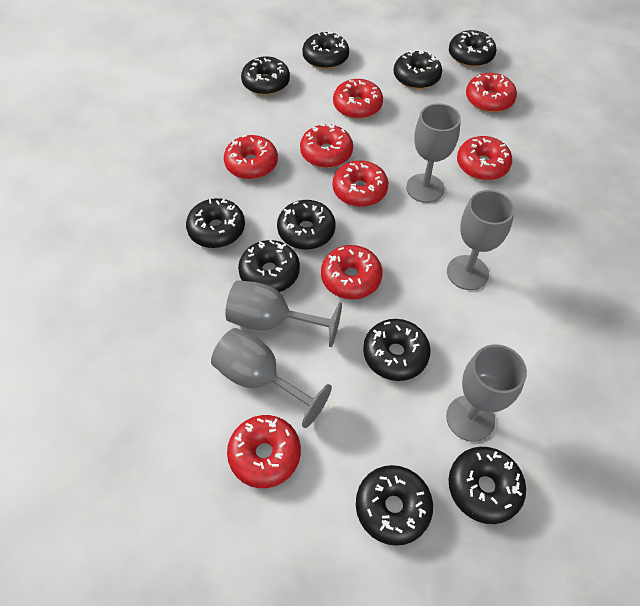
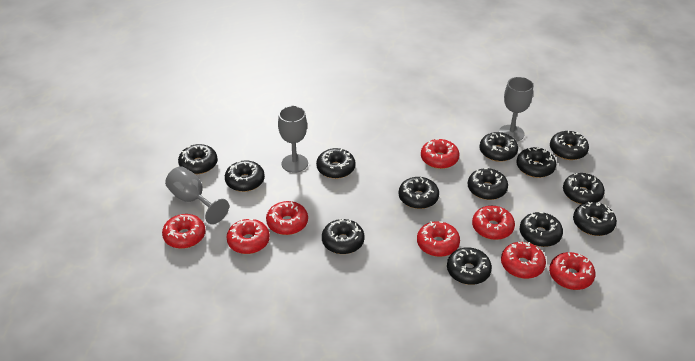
black donut: 10 -> 13
grey goblet: 5 -> 3

